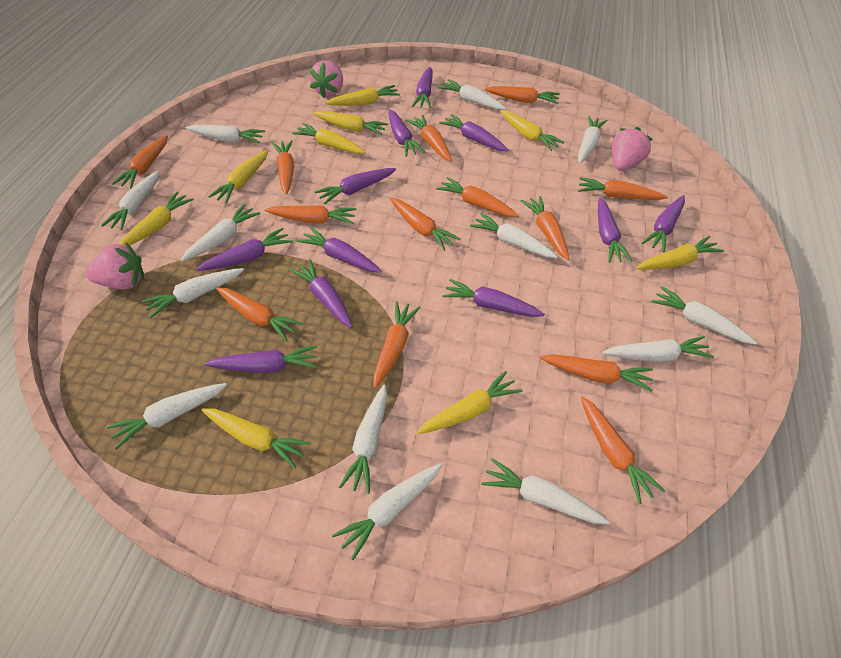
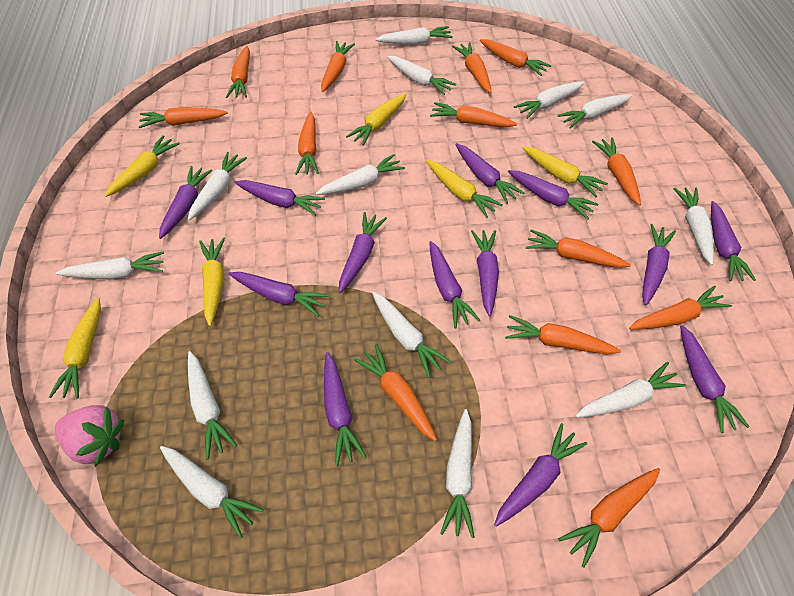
pink strawberry: 3 -> 1
purple carrot: 11 -> 13
yellow carrot: 9 -> 6

